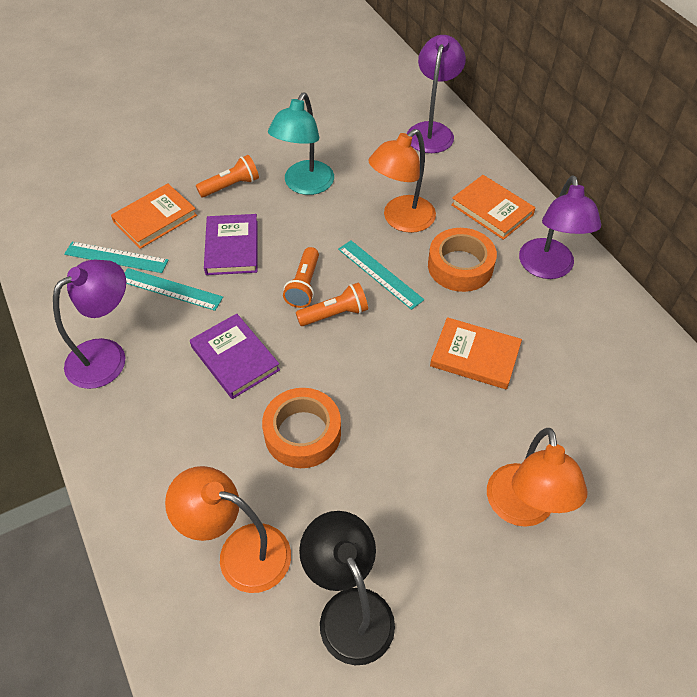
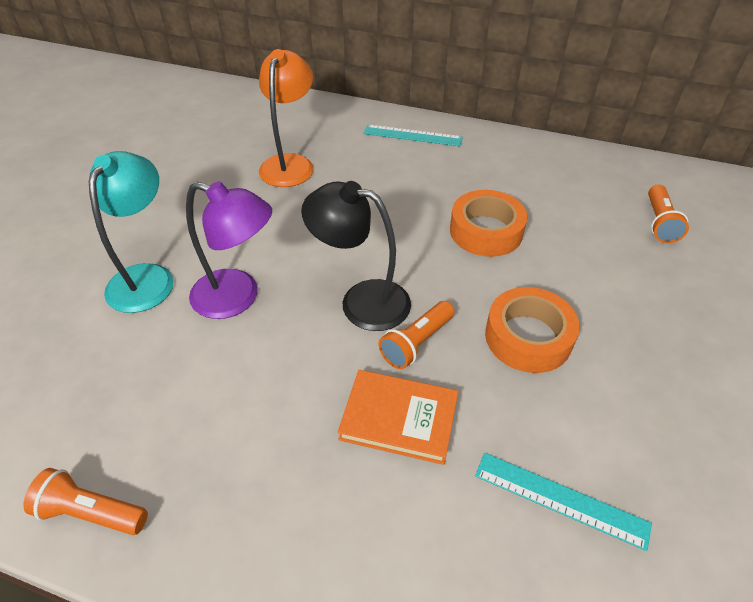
orange book: 3 -> 1
orange lamp: 3 -> 1
purple book: 2 -> 0
purple lamp: 3 -> 1
turquoise ruler: 3 -> 2

